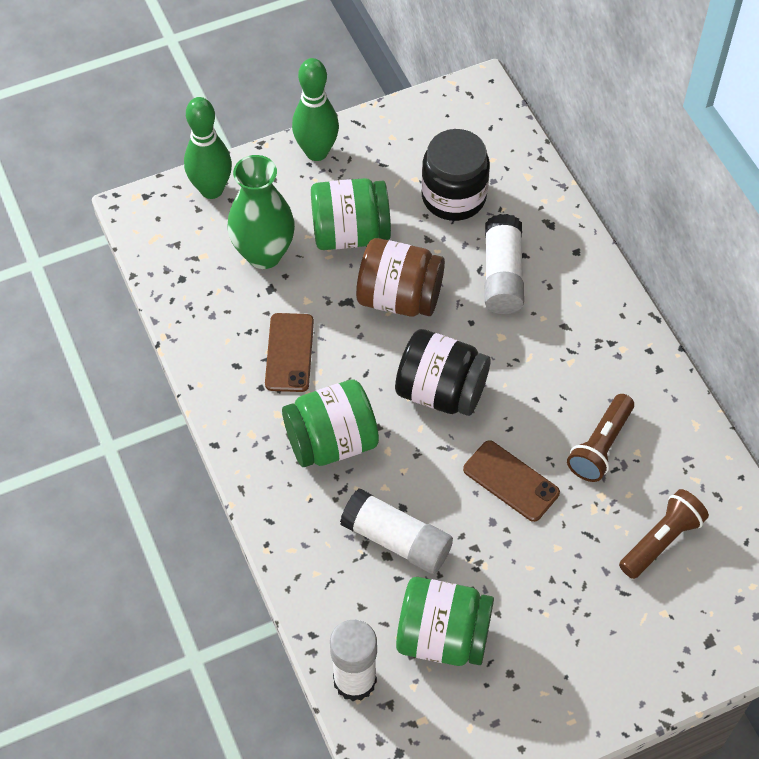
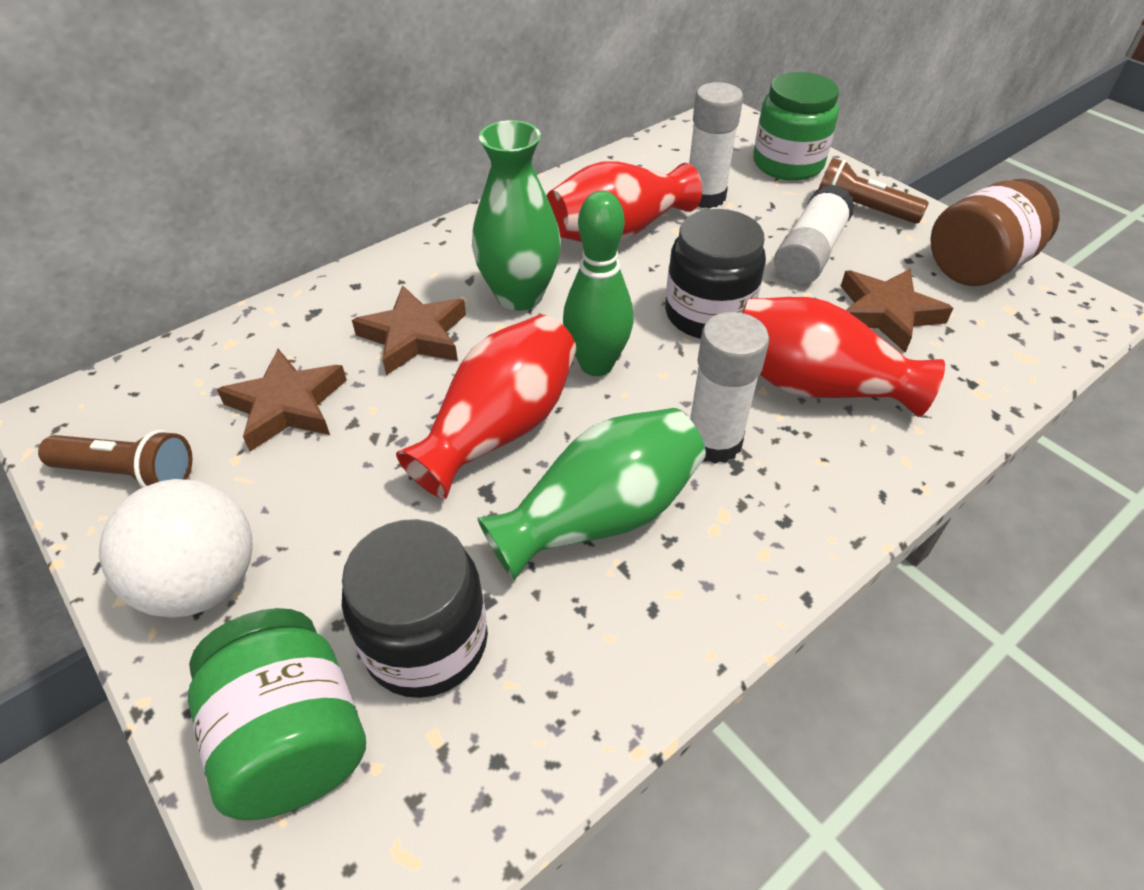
brown phone: 2 -> 0
brown star: 0 -> 3
green bowling pin: 2 -> 1
green jar: 3 -> 2
green vase: 1 -> 2
red vase: 0 -> 3
white ball: 0 -> 1

